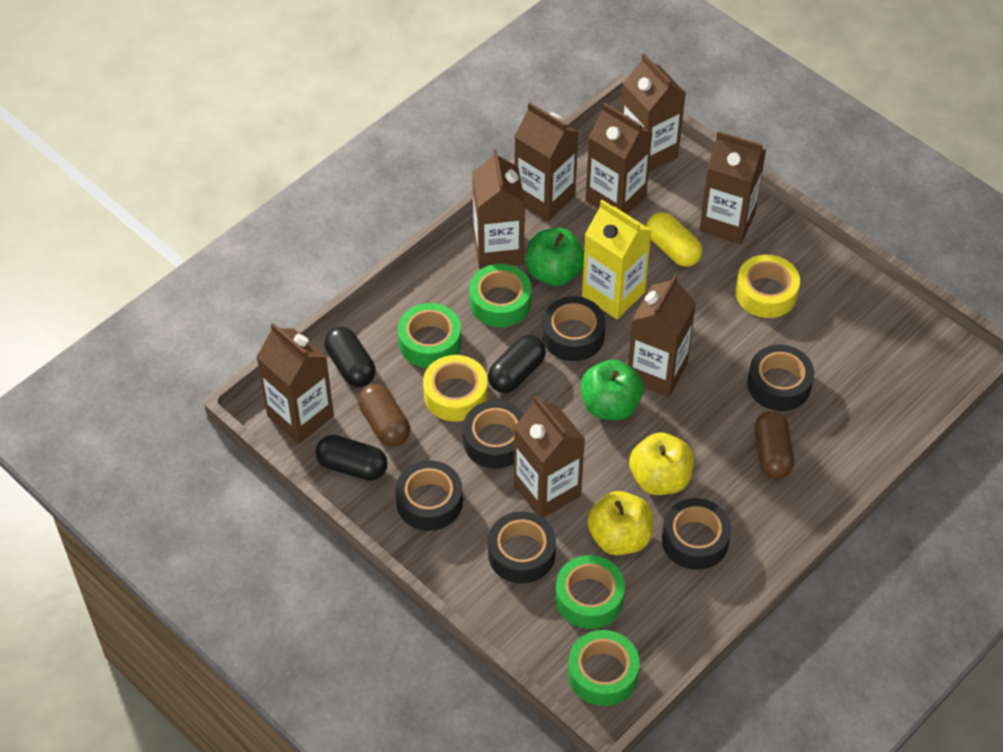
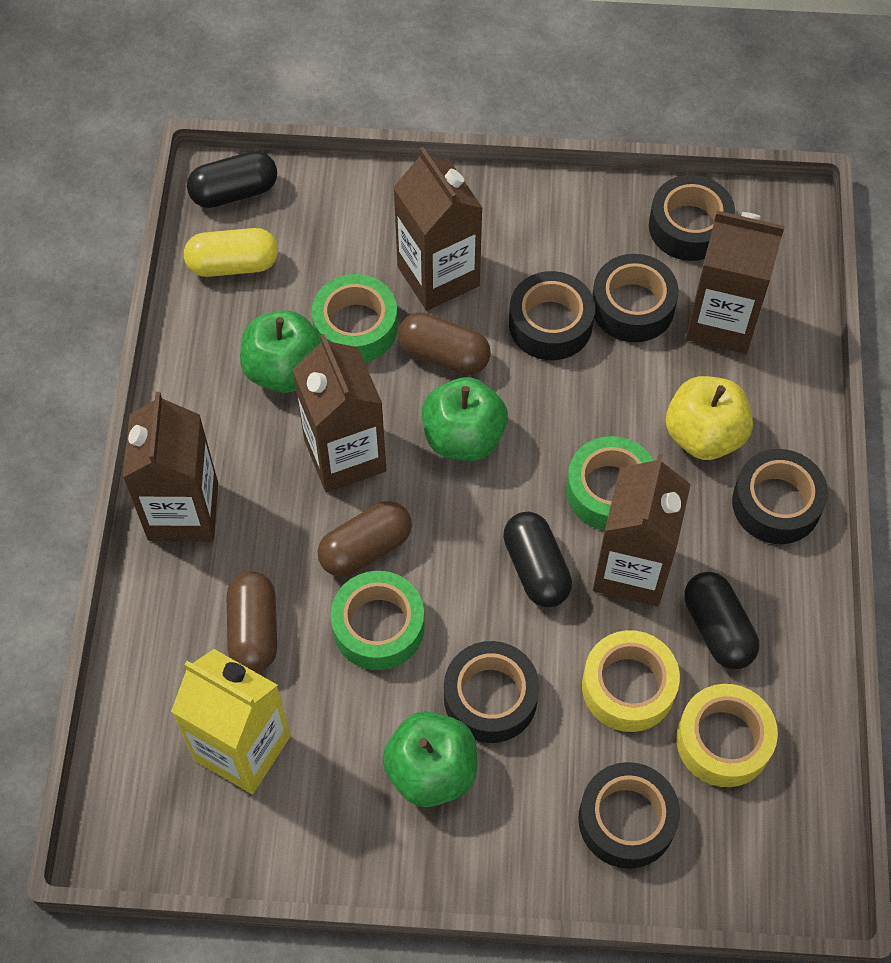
brown capsule: 2 -> 3
brown carton: 8 -> 5
green apple: 2 -> 3
green tape: 4 -> 3
yellow apple: 2 -> 1

